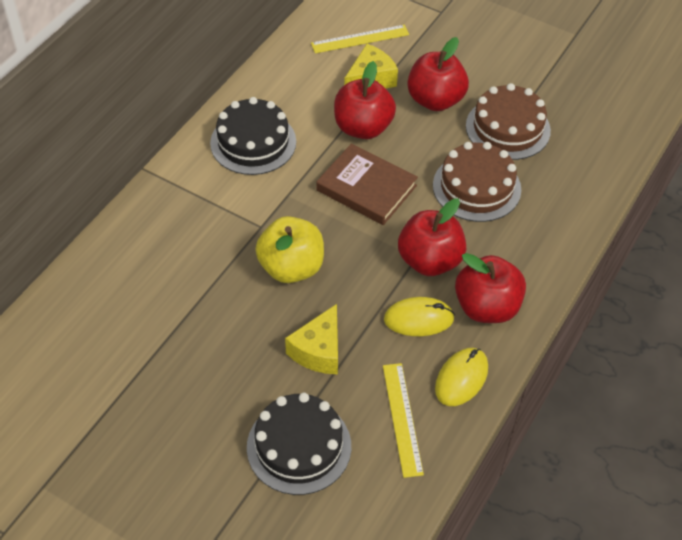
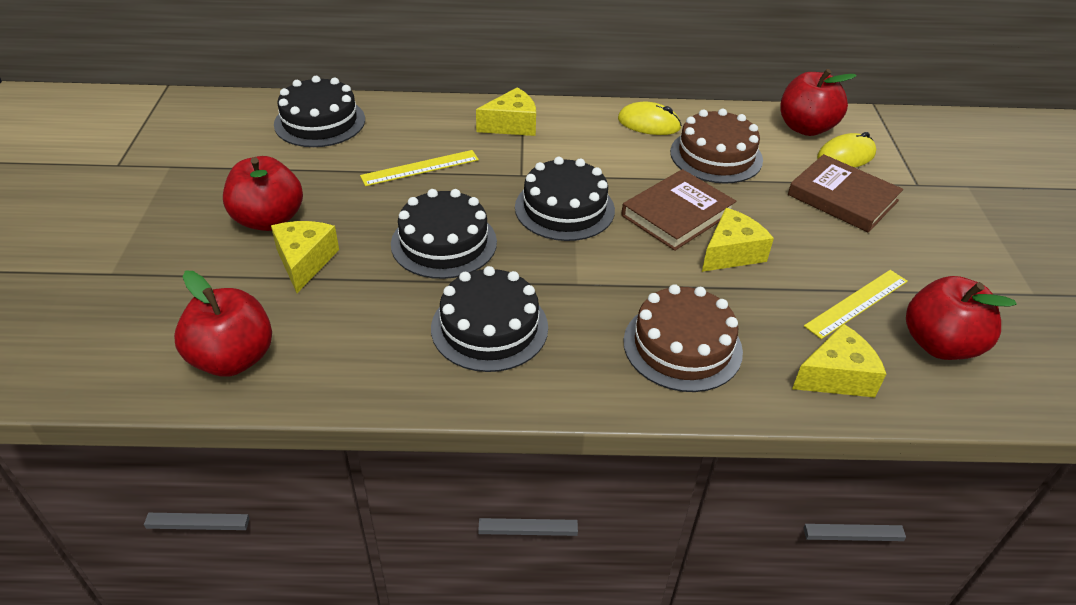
black cake: 2 -> 4
brown book: 1 -> 2
yellow apple: 1 -> 0
yellow cheese: 2 -> 4

